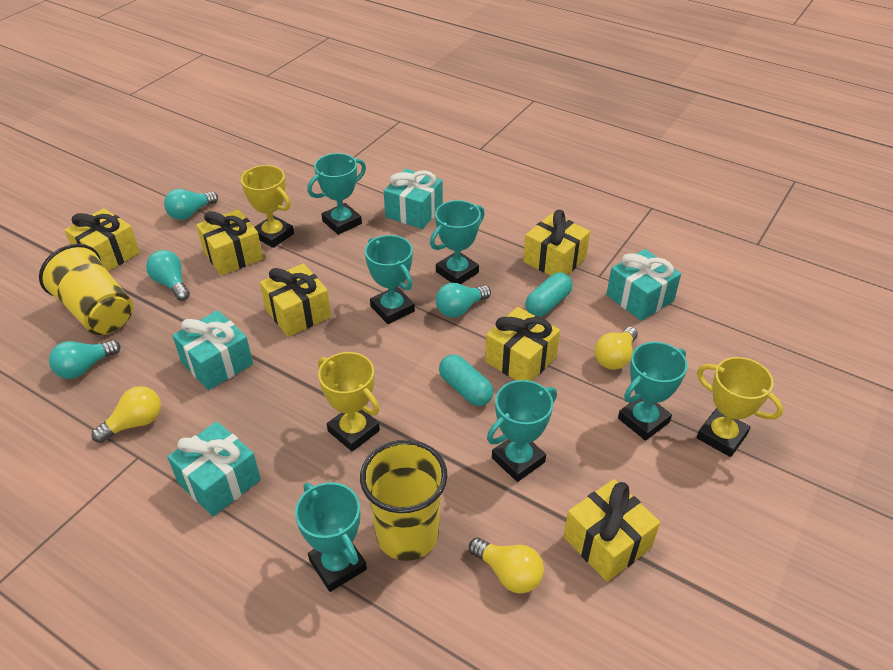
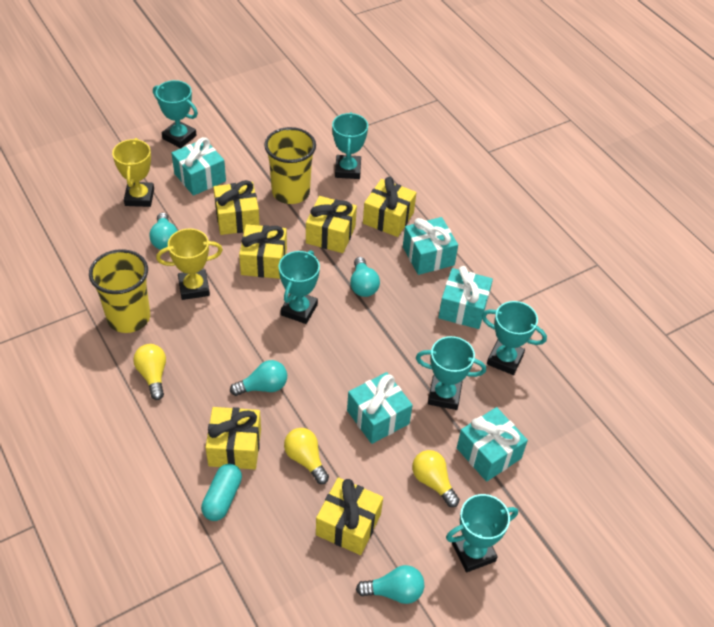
turquoise capsule: 2 -> 1
turquoise gift: 4 -> 5
yellow trophy: 3 -> 2

